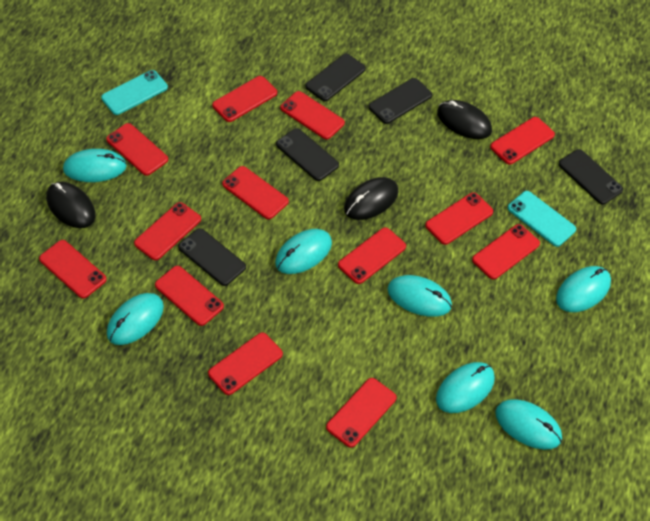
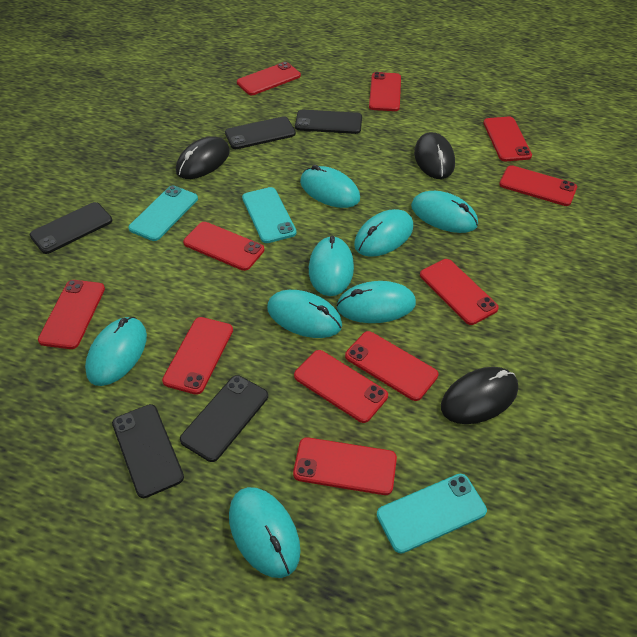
red phone: 13 -> 11
turquoise mouse: 7 -> 8
turquoise phone: 2 -> 3

